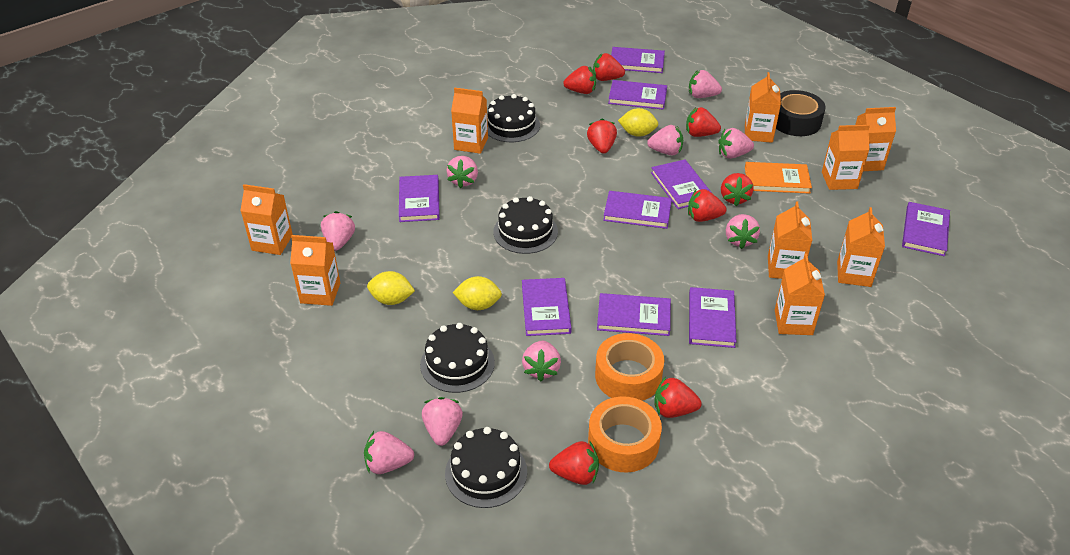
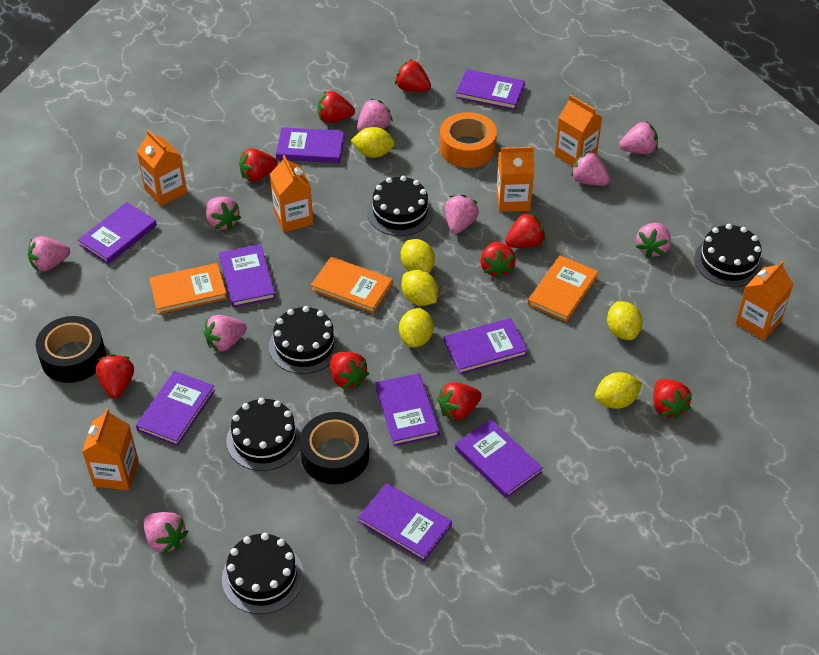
black cake: 4 -> 5
black tape: 1 -> 2
orange book: 1 -> 3
orange carton: 9 -> 6
orange tape: 2 -> 1
red strawberry: 8 -> 9
yellow lemon: 3 -> 6

